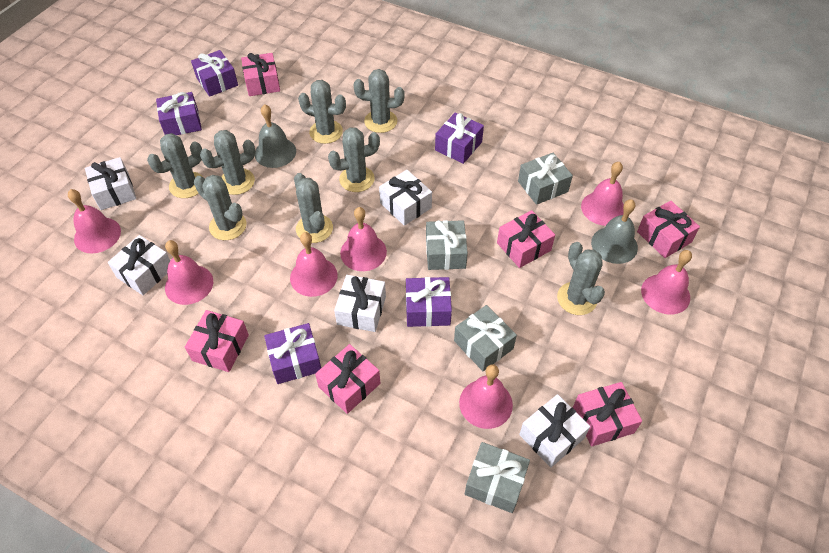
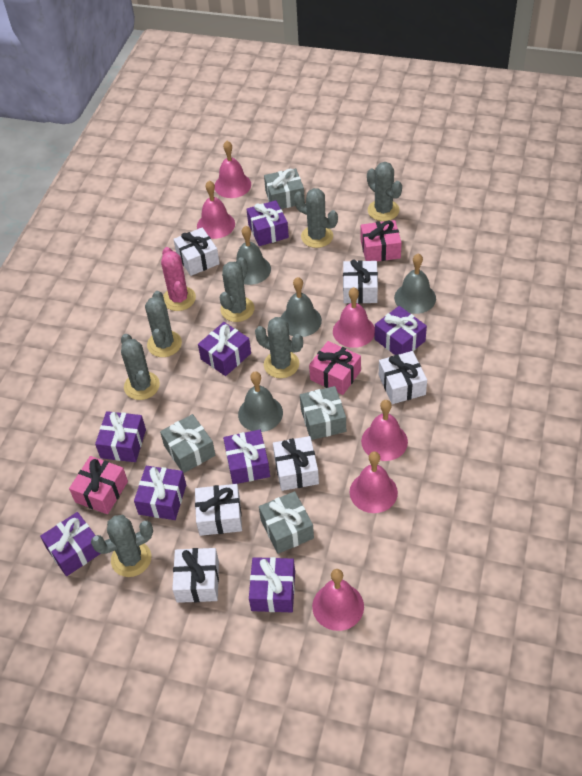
grey bell: 2 -> 4
grey cactus: 8 -> 7
pink bell: 7 -> 6
pink cactus: 0 -> 1
pink gift: 6 -> 3
purple gift: 5 -> 8
white gift: 5 -> 6

